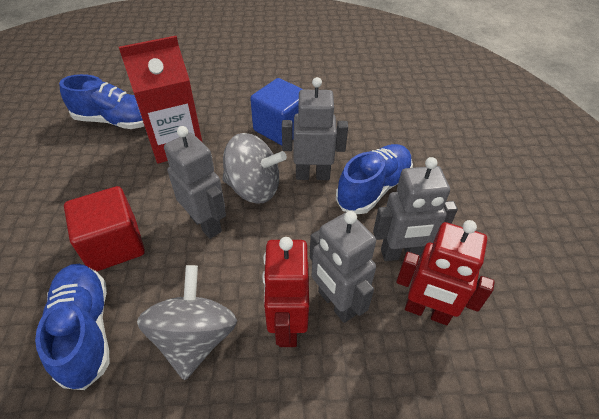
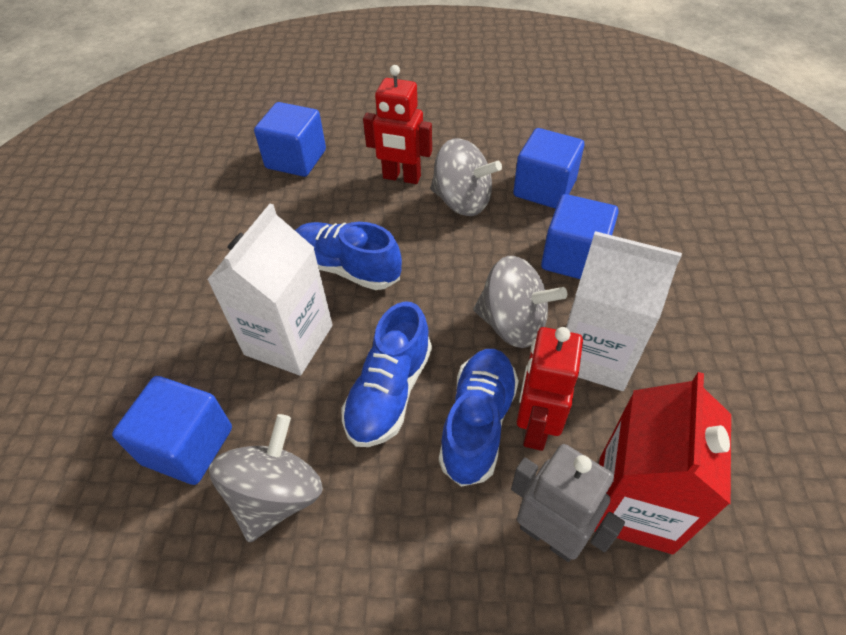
blue cube: 1 -> 4
grey robot: 4 -> 1
grey spinning top: 2 -> 3
red cube: 1 -> 0
white carton: 0 -> 2

